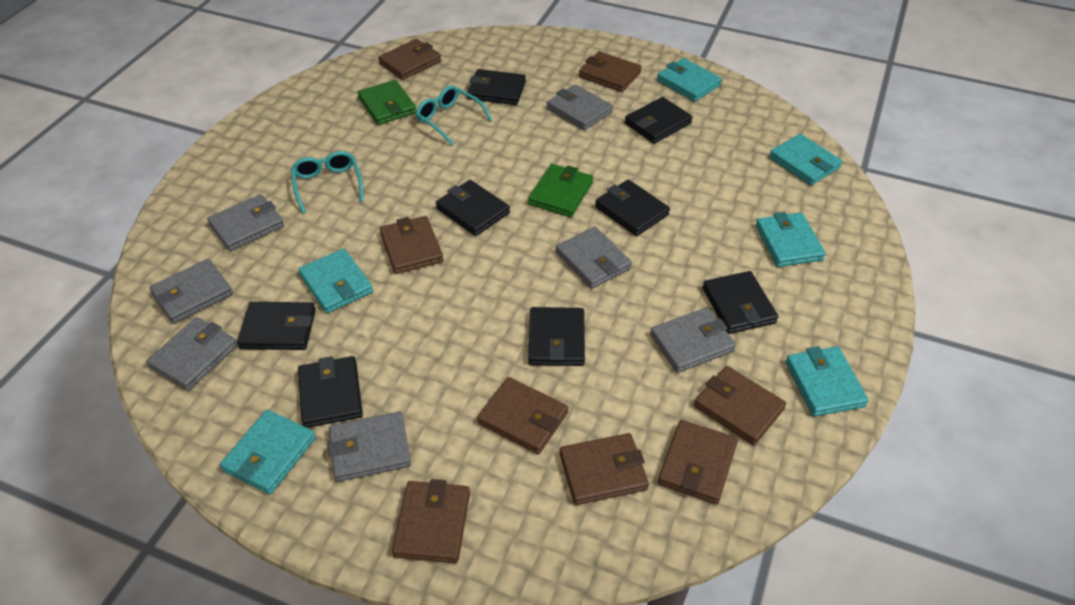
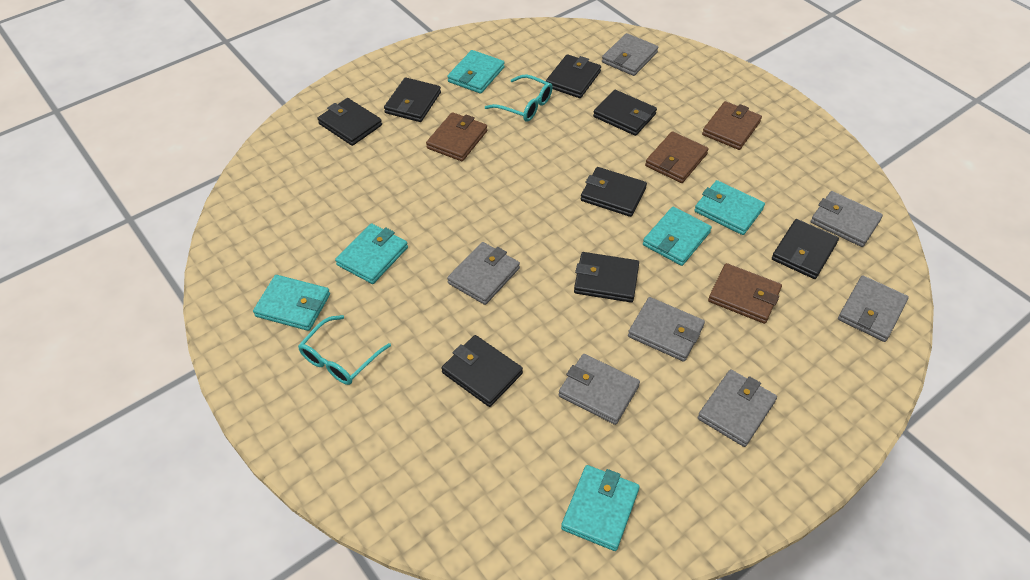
brown wallet: 8 -> 4
green wallet: 2 -> 0

